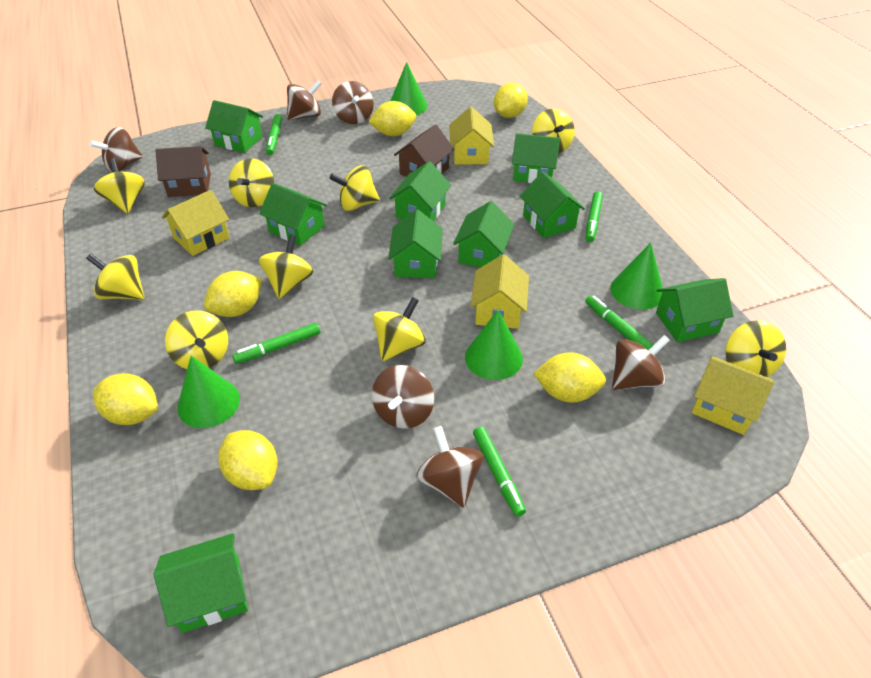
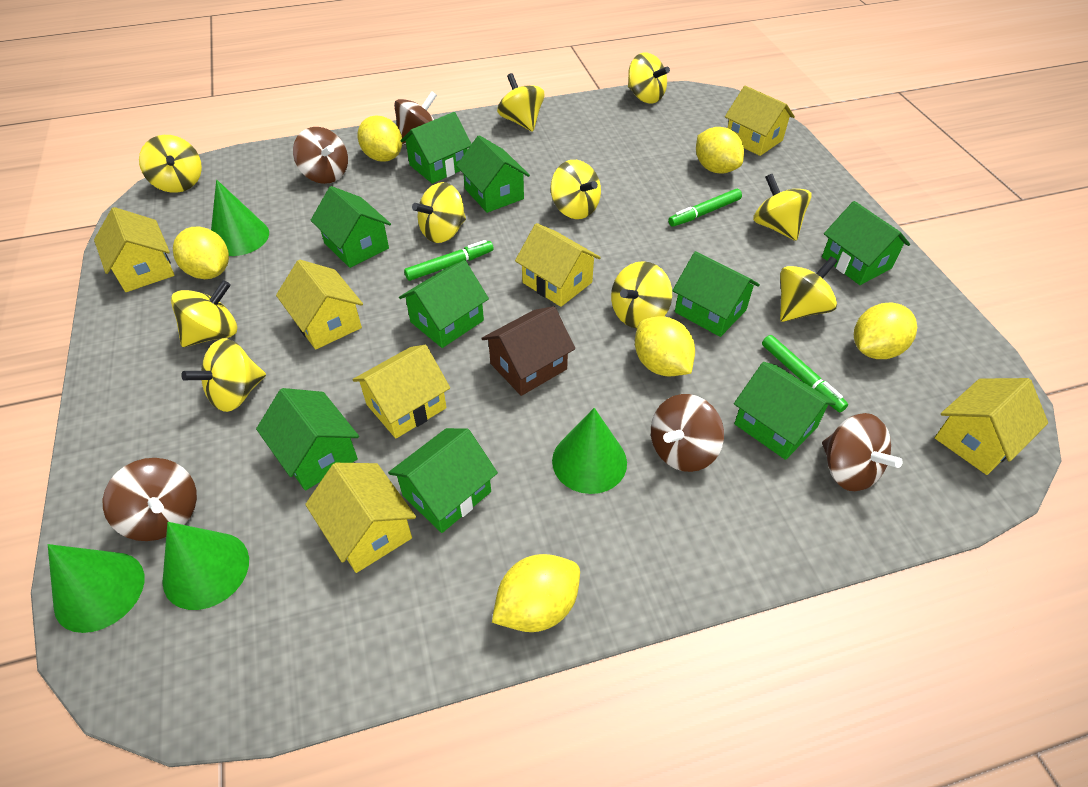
brown house: 2 -> 1
brown spinning top: 6 -> 5
green marker: 5 -> 3
yellow house: 4 -> 7
yellow spinning top: 9 -> 10

